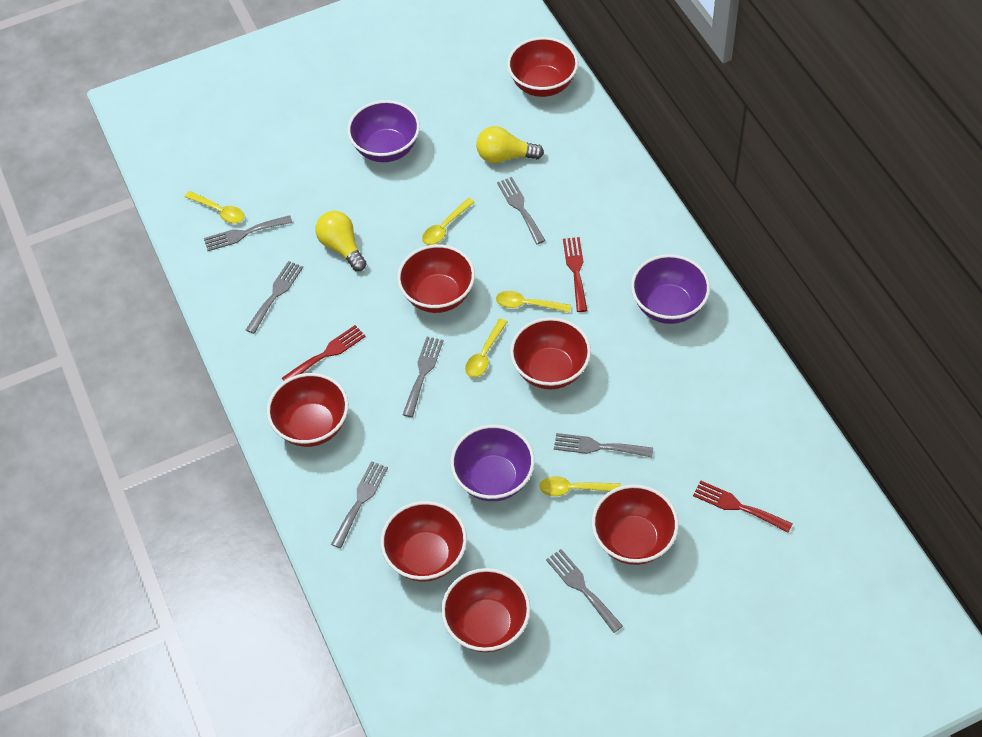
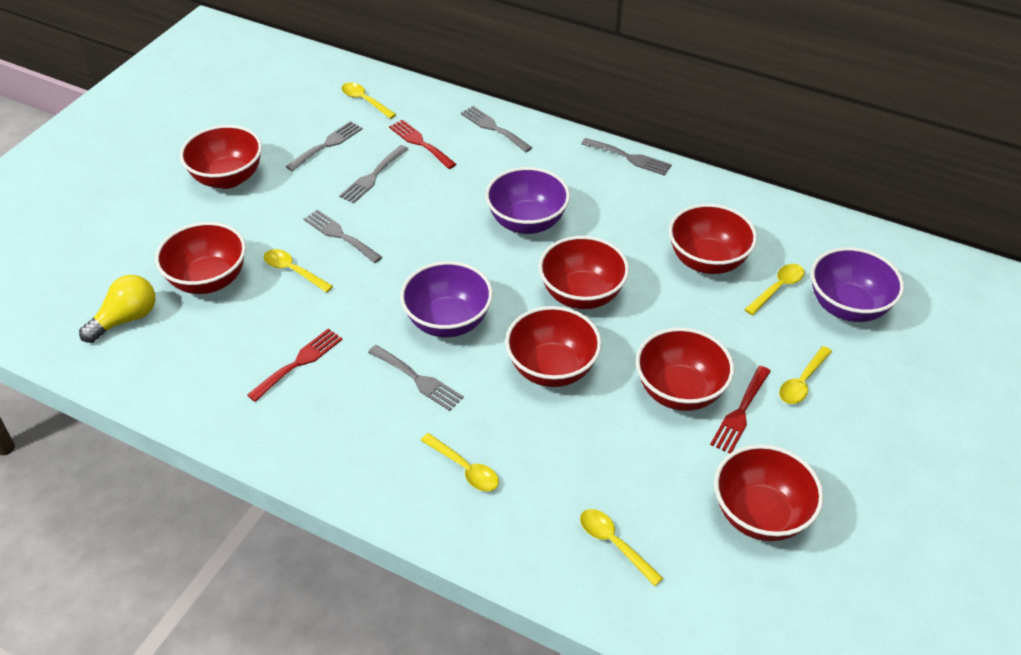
grey fork: 7 -> 6
yellow light bulb: 2 -> 1
yellow spoon: 5 -> 6

